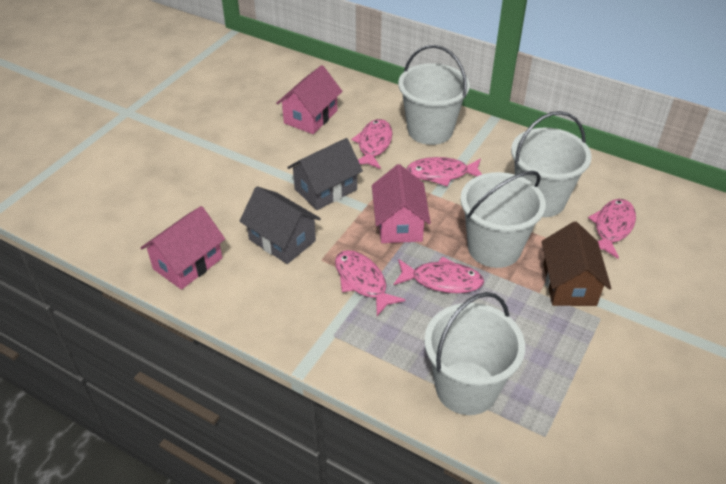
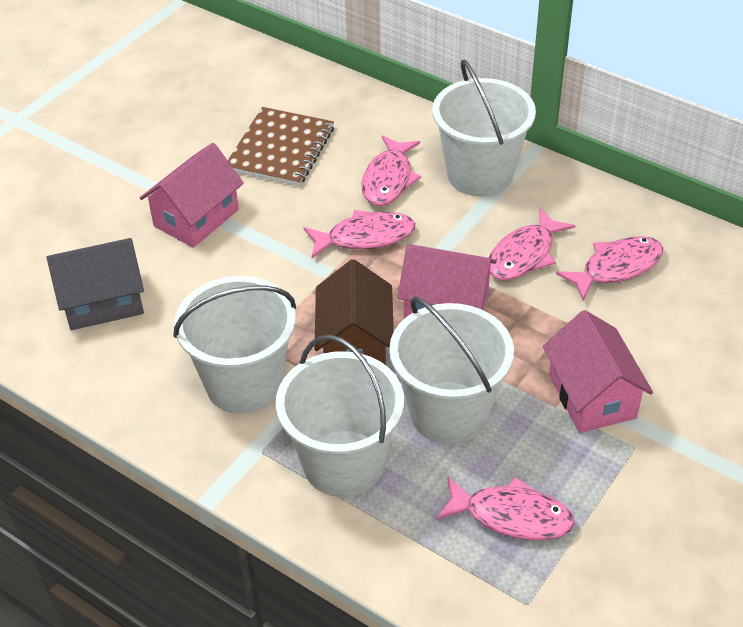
brown notebook: 0 -> 1
grey house: 2 -> 1

